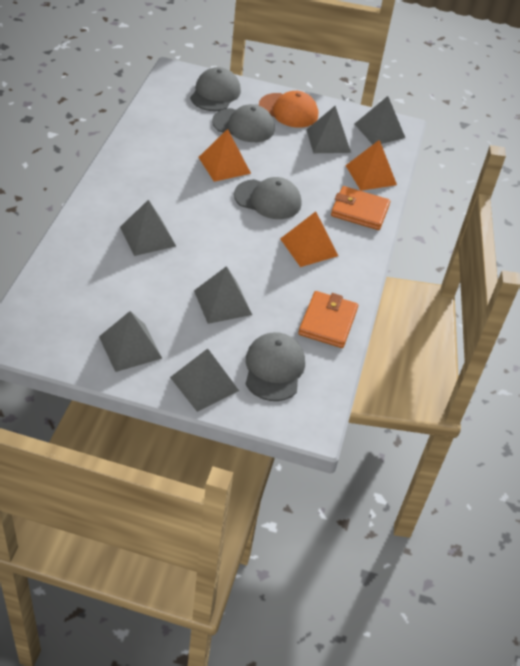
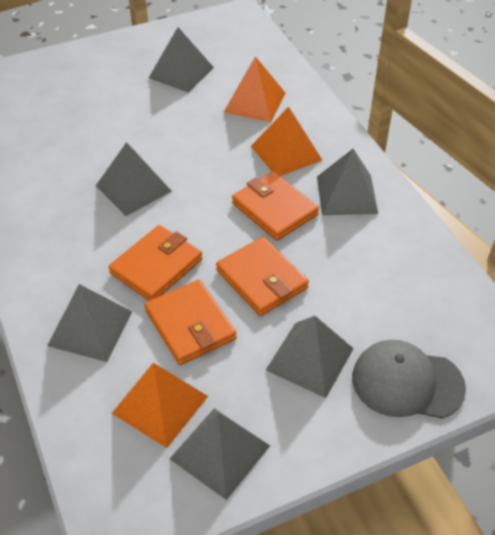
grey cap: 4 -> 1
orange cap: 1 -> 0
orange wallet: 2 -> 4

